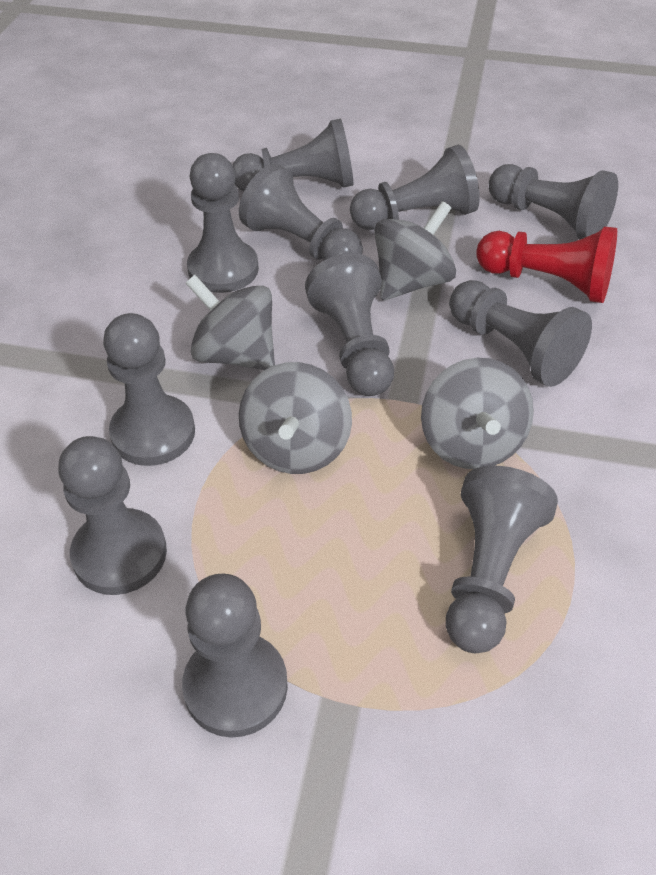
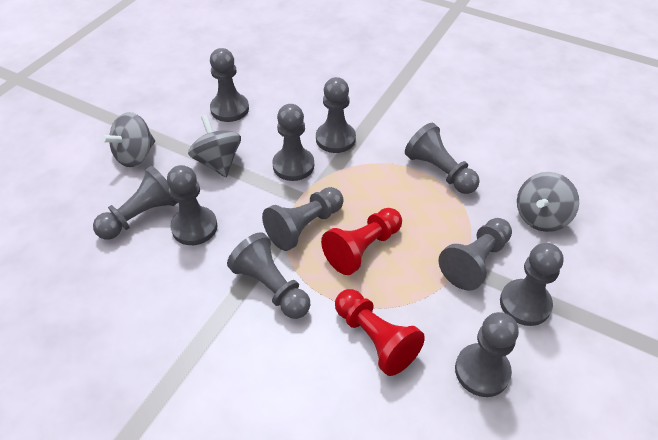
grey spinning top: 4 -> 3
red pawn: 1 -> 2

